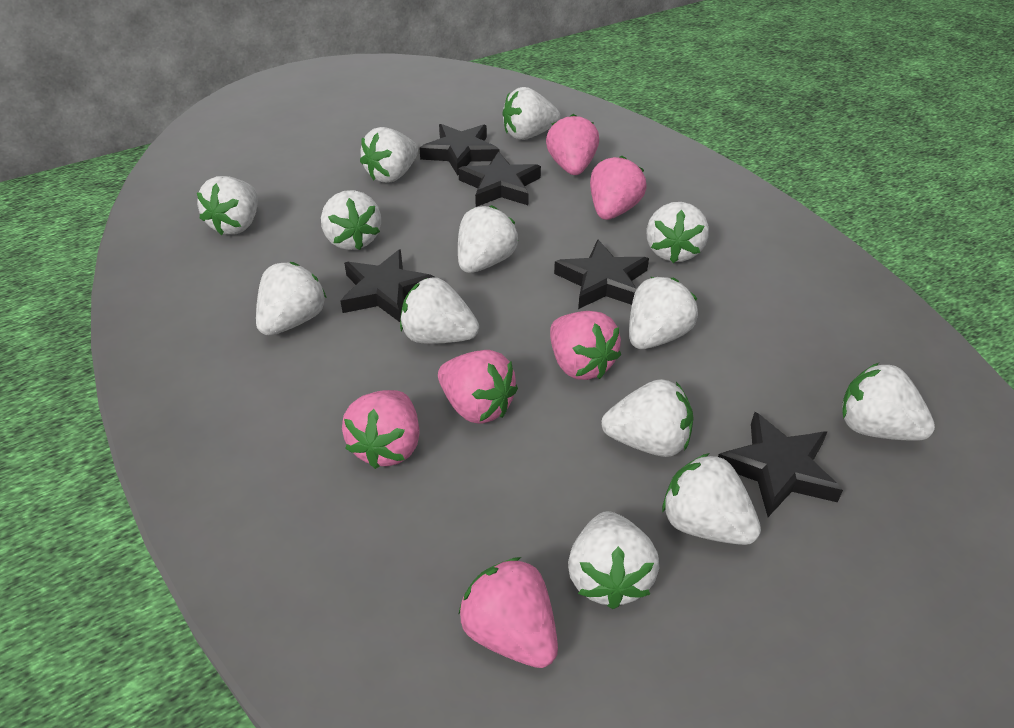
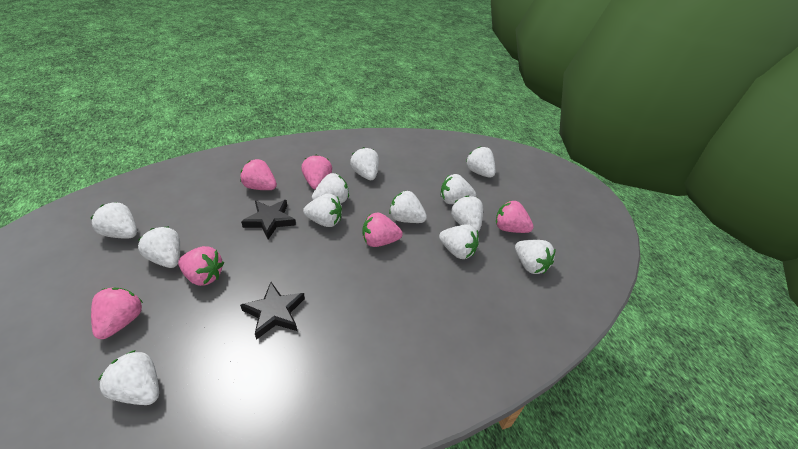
black star: 5 -> 2
white strawberry: 13 -> 12

